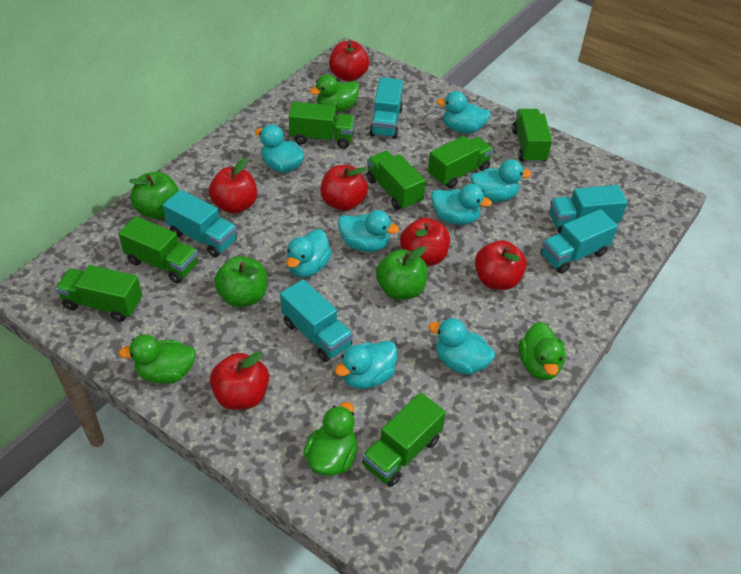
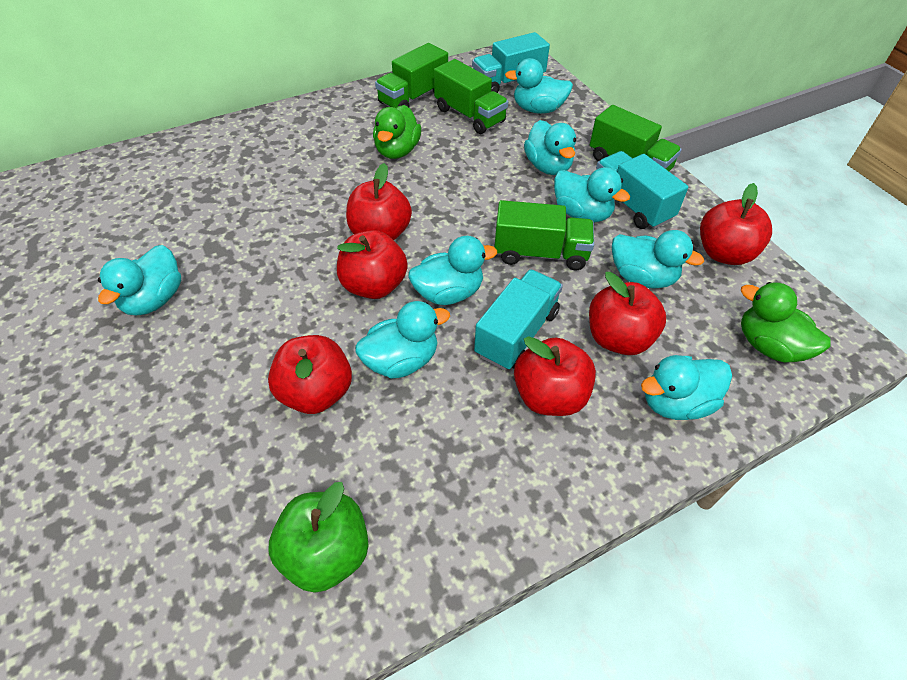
green apple: 3 -> 1
green duck: 4 -> 2
green truck: 7 -> 4
turquoise truck: 5 -> 3

